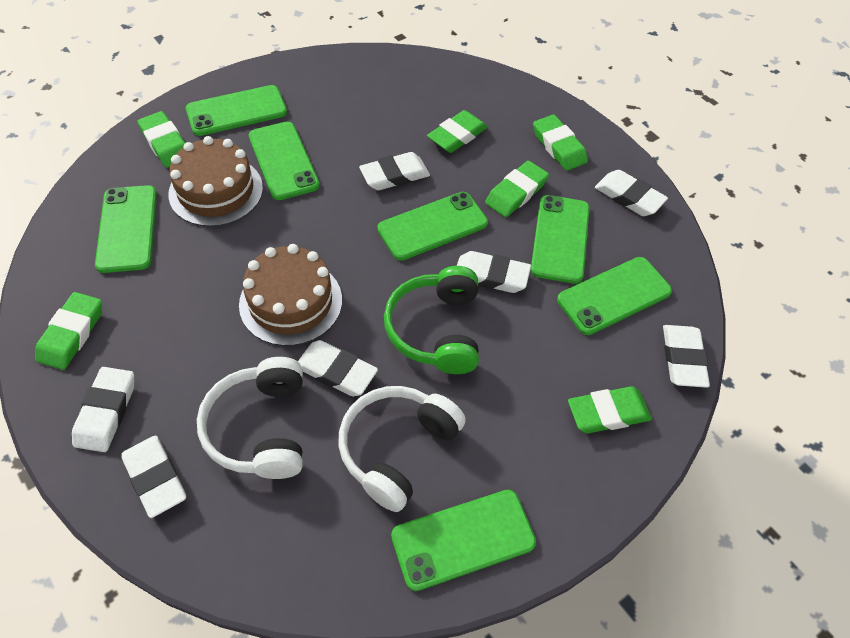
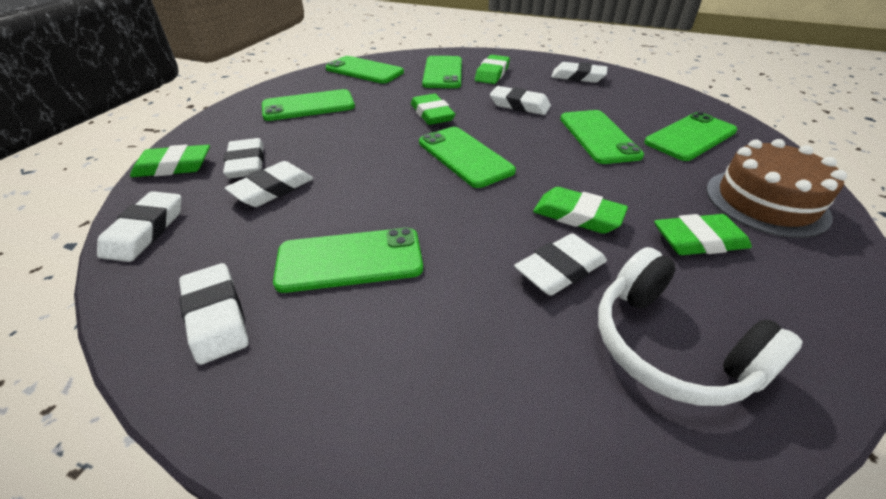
brown cake: 2 -> 1
green eraser: 6 -> 5
green headphones: 1 -> 0
white headphones: 2 -> 1

